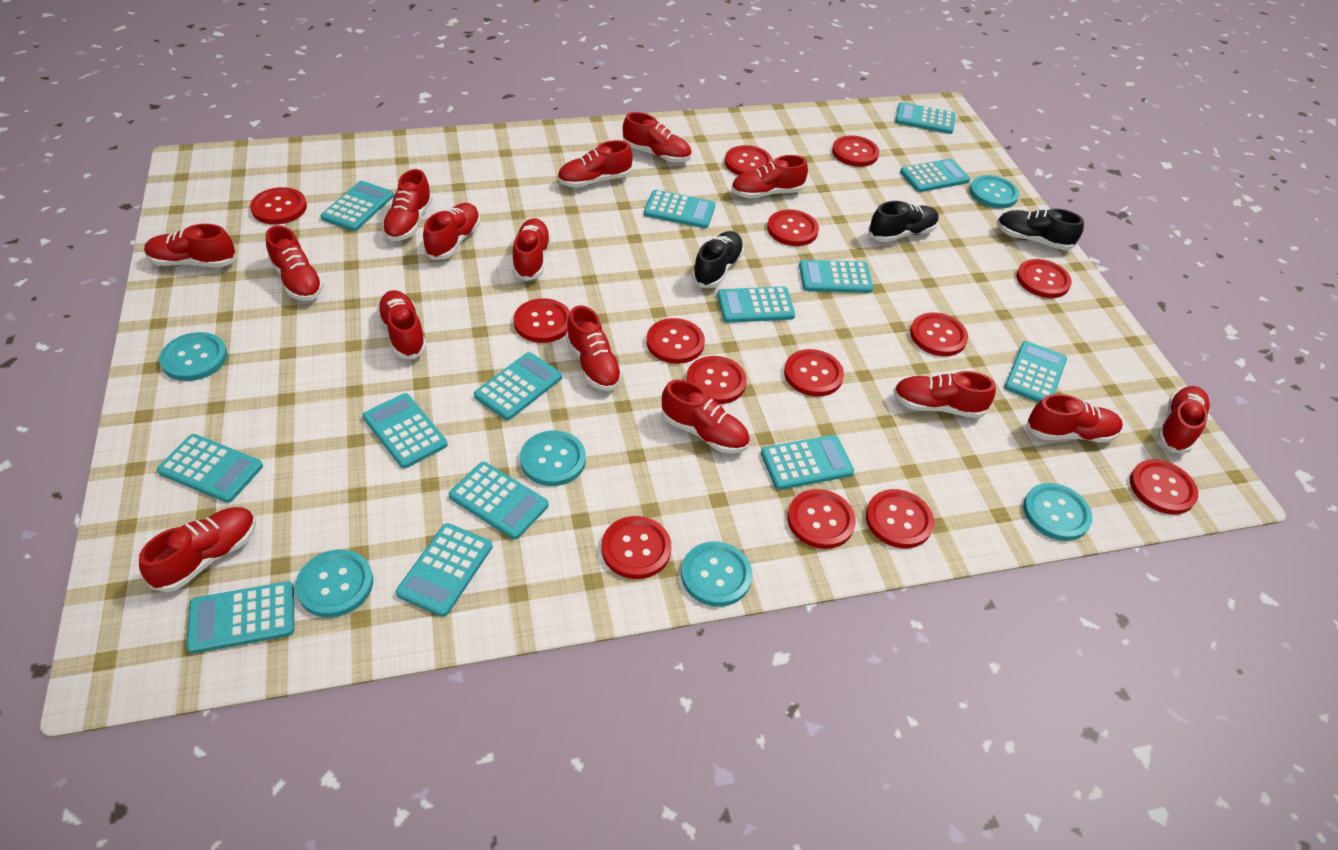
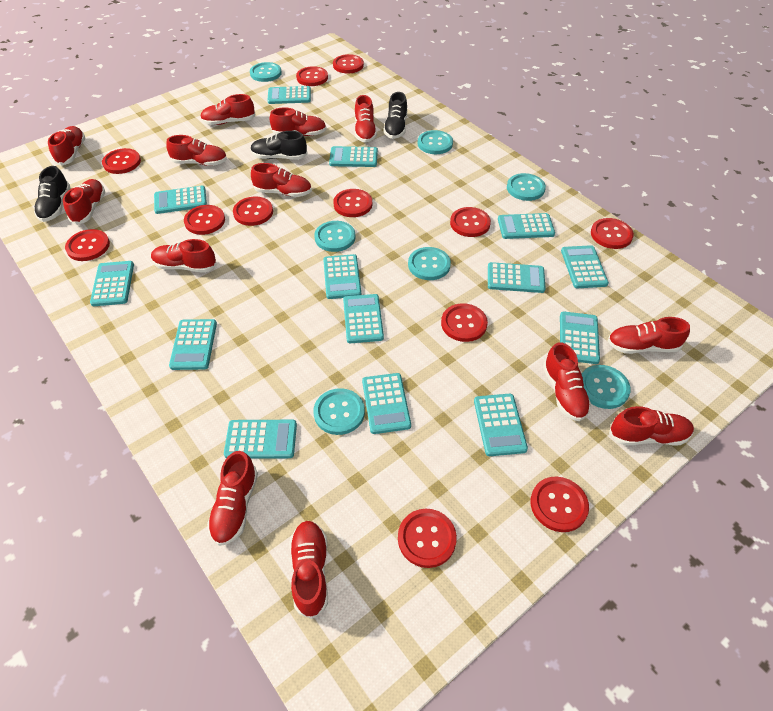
red button: 14 -> 12
red shoe: 15 -> 13
turquoise button: 6 -> 7

